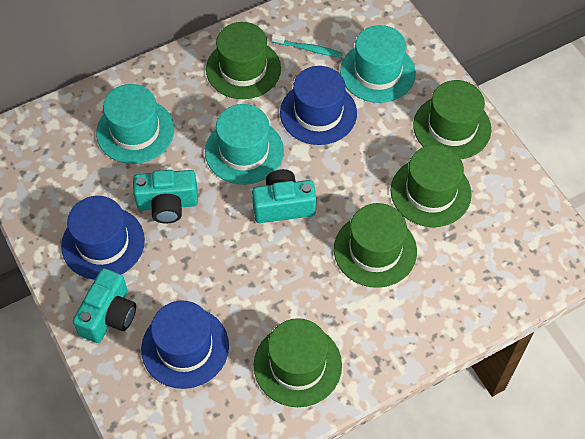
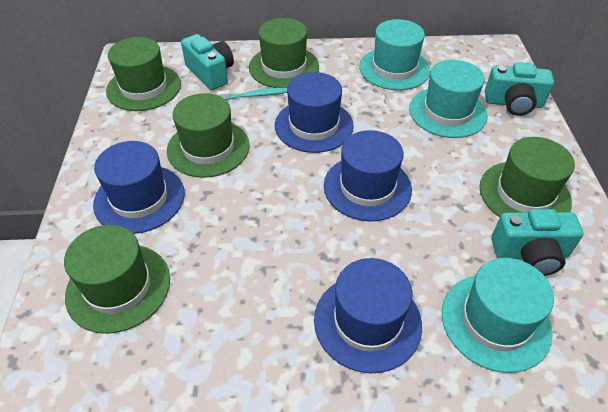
blue hat: 3 -> 4

